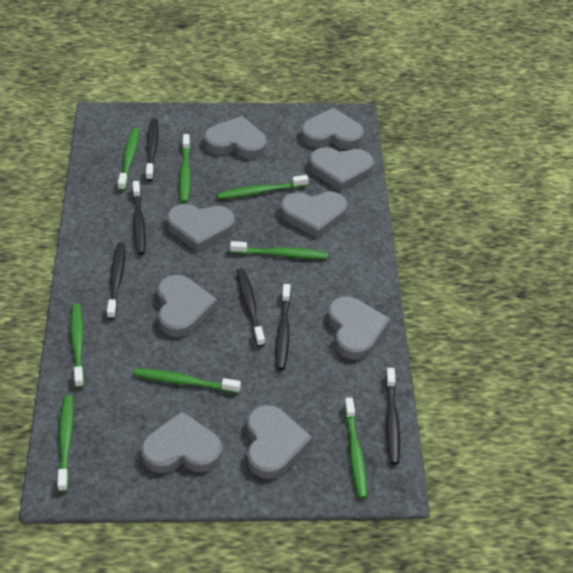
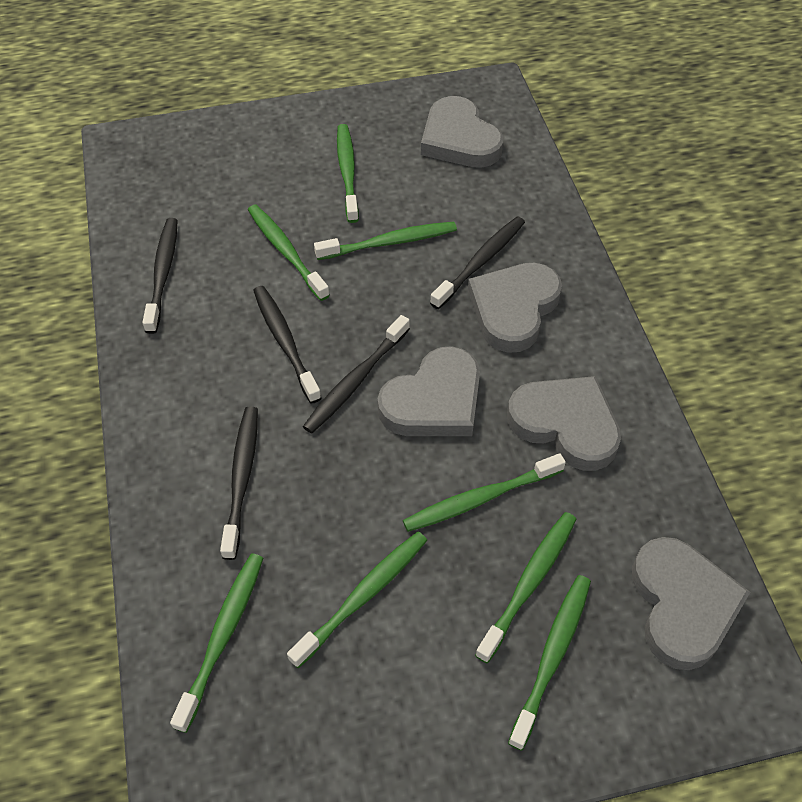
black toothbrush: 6 -> 5
grey heart: 9 -> 5

